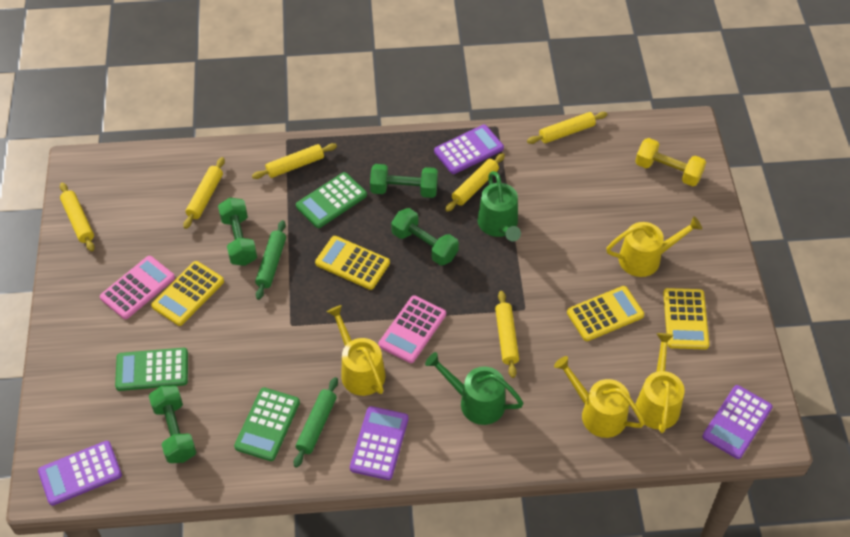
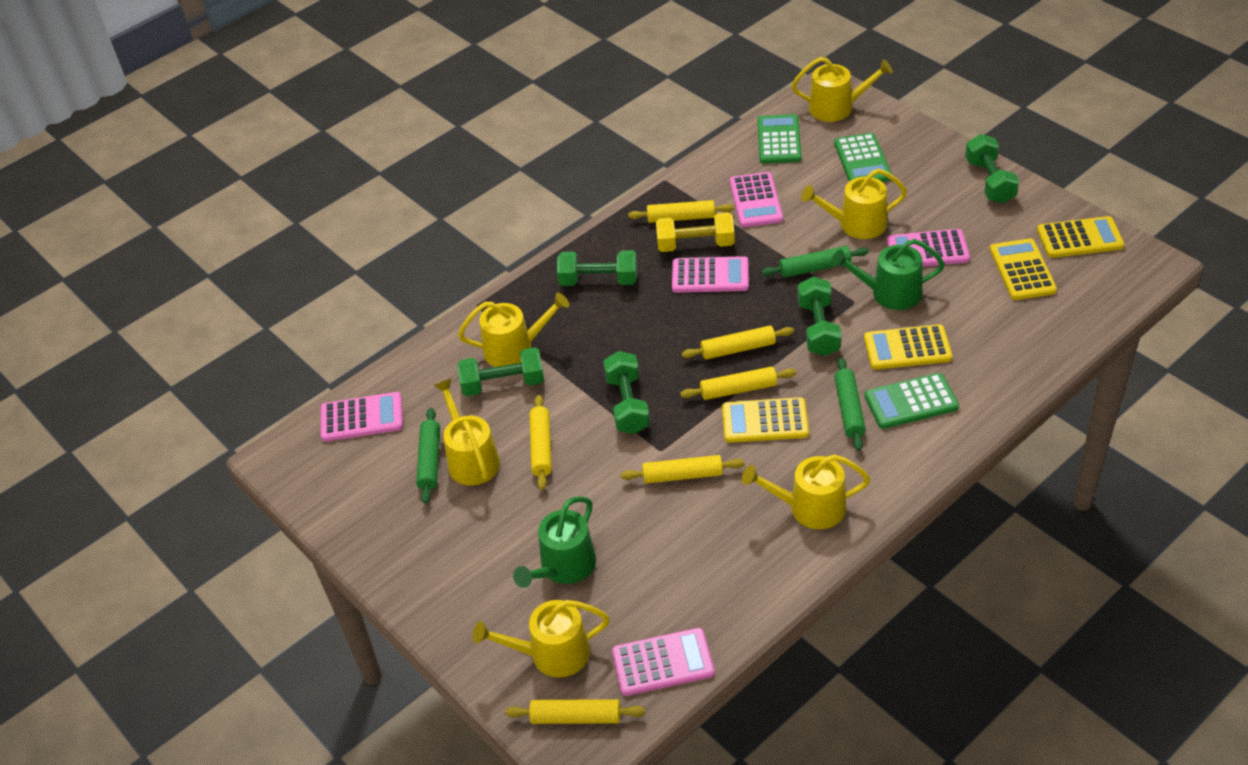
green dumbbell: 4 -> 5
green rolling pin: 2 -> 3
pink calculator: 2 -> 5
purple calculator: 4 -> 0
yellow watering can: 4 -> 6

